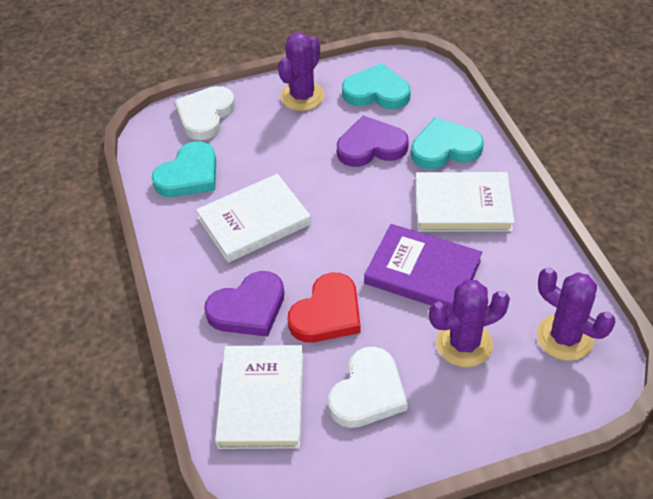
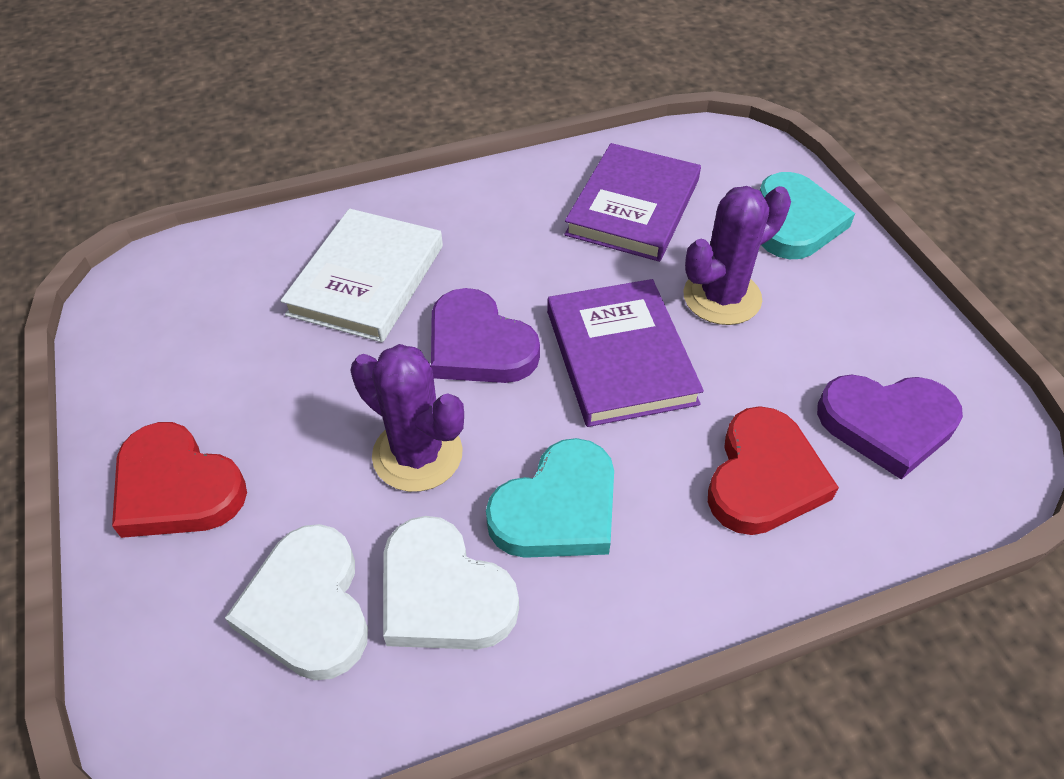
purple book: 1 -> 2
purple cactus: 3 -> 2
red heart: 1 -> 2
turquoise heart: 3 -> 2
white book: 3 -> 1

